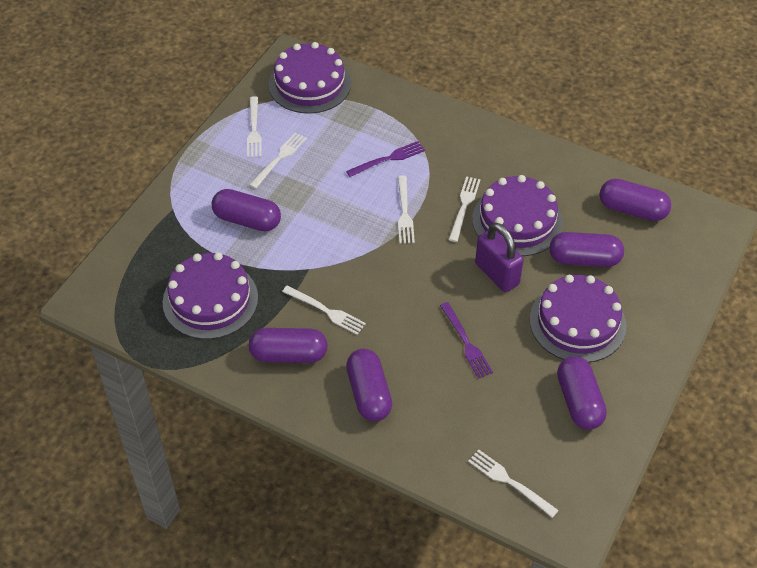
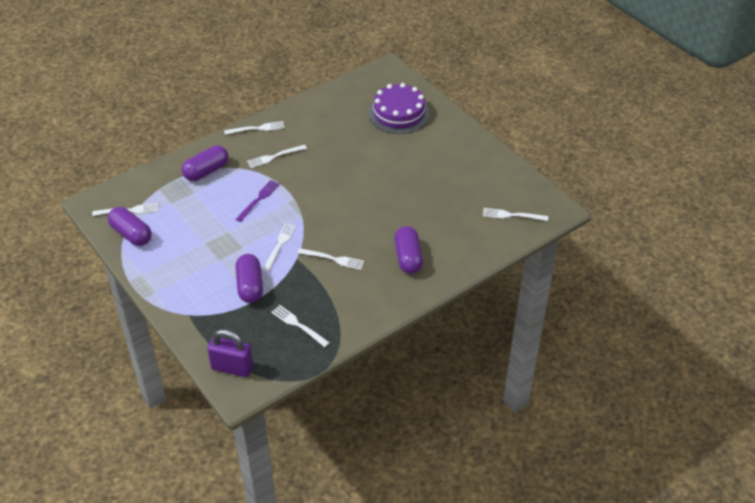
purple cake: 4 -> 1
purple capsule: 6 -> 4
purple fork: 2 -> 1
white fork: 6 -> 7

